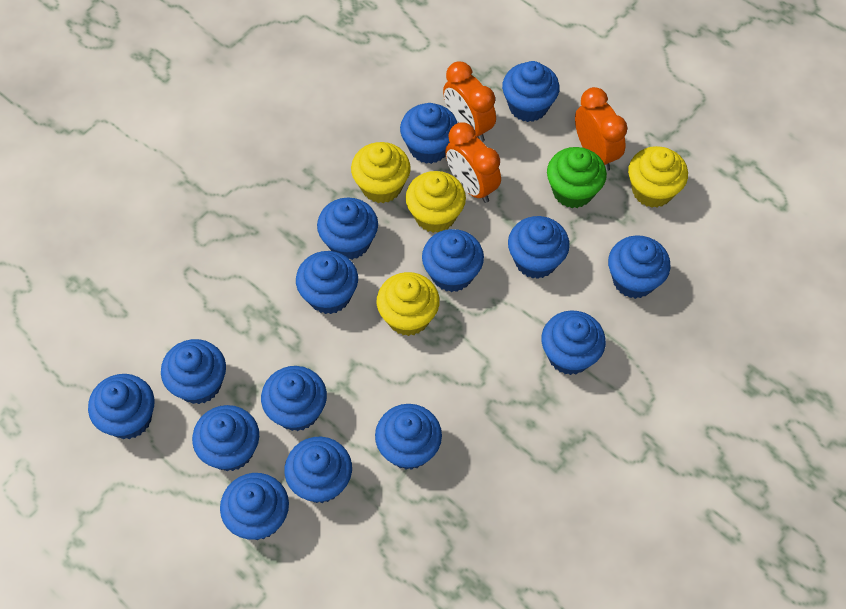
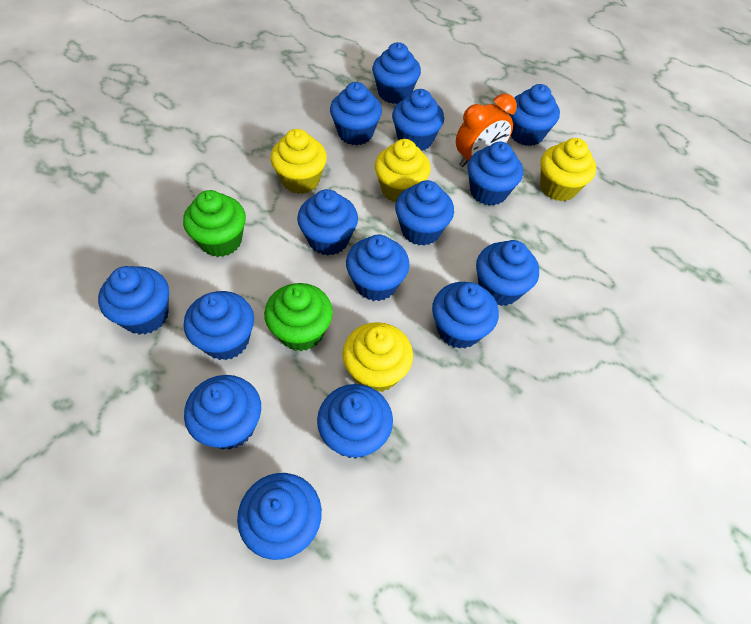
green cupcake: 1 -> 2
orange clock: 3 -> 1

